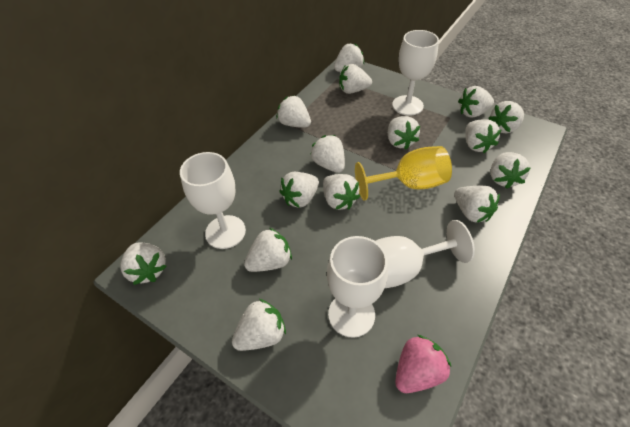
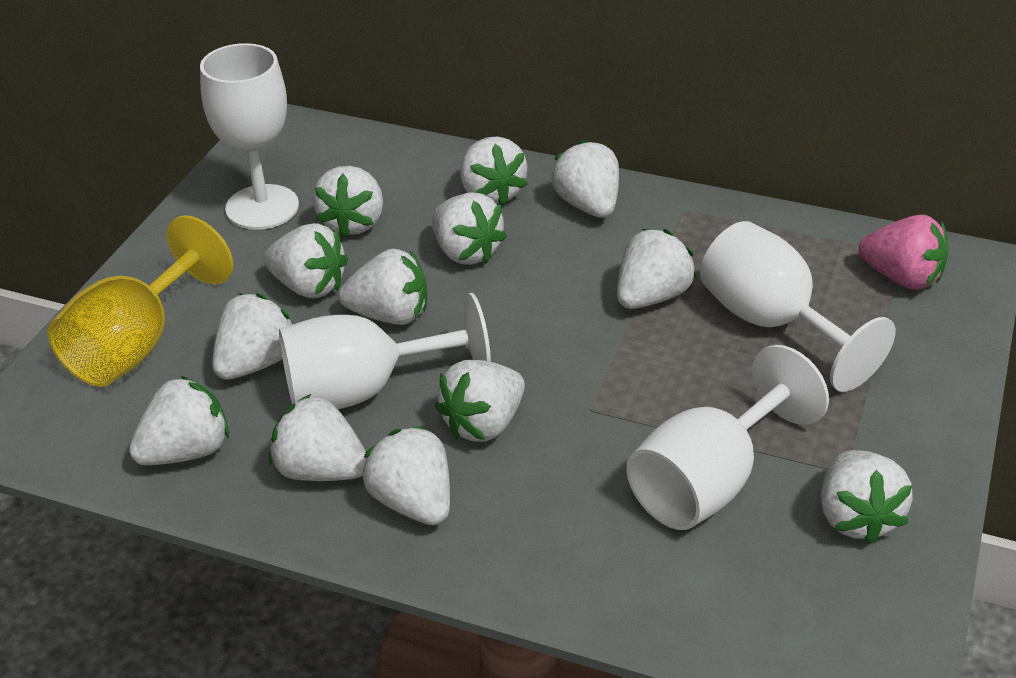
white strawberry: 15 -> 13

